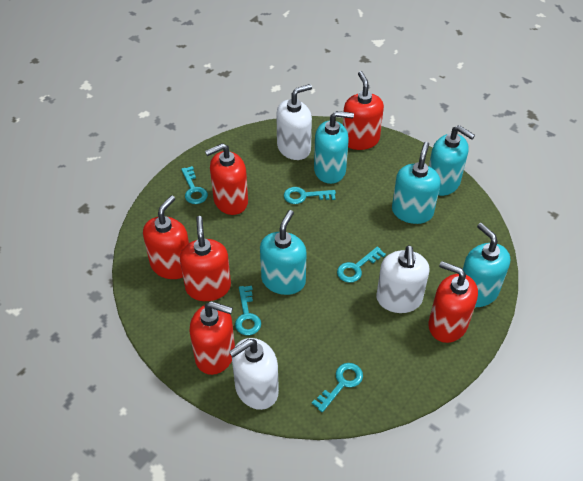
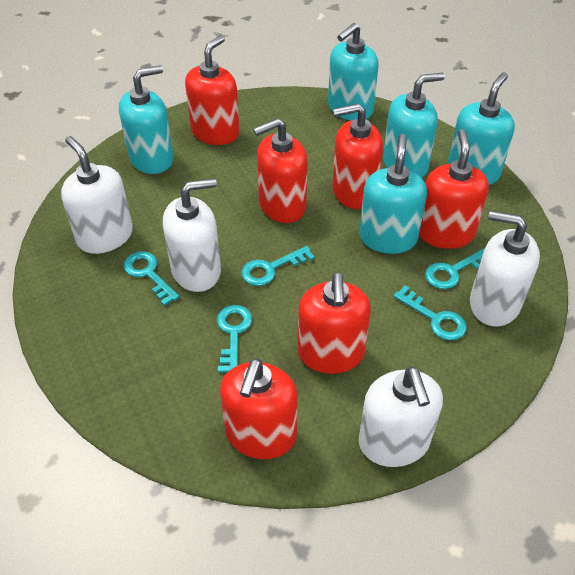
white soap dispenser: 3 -> 4

